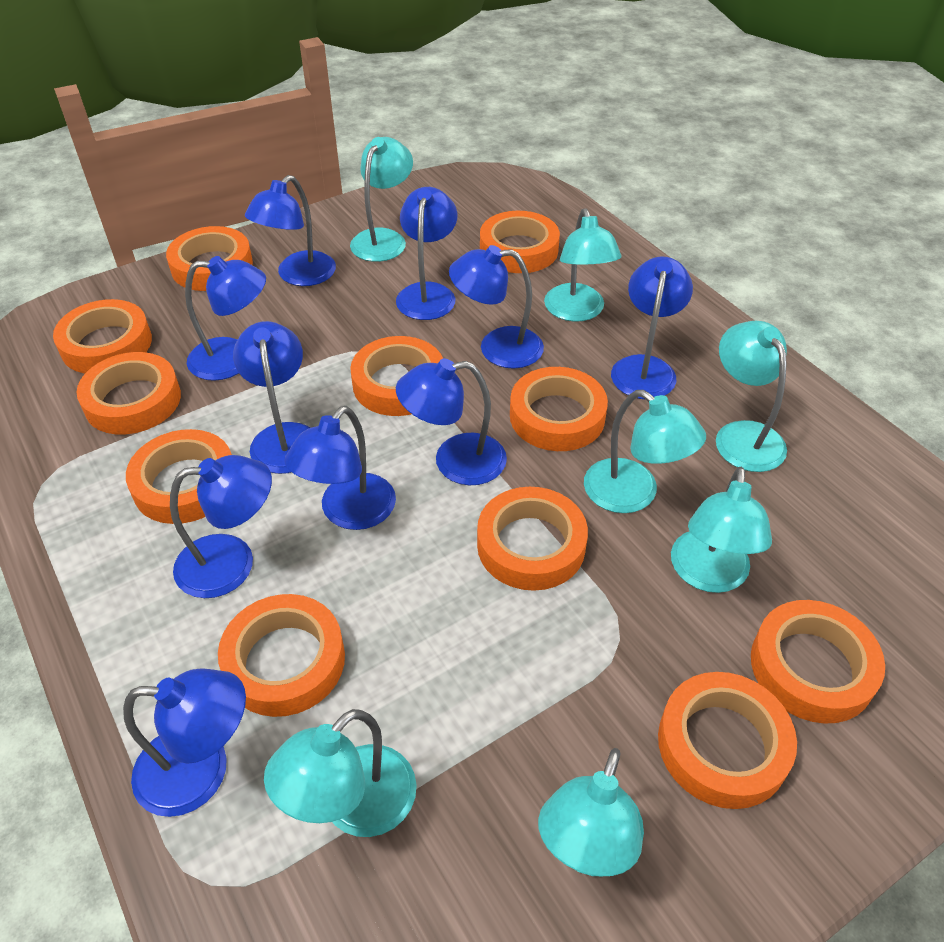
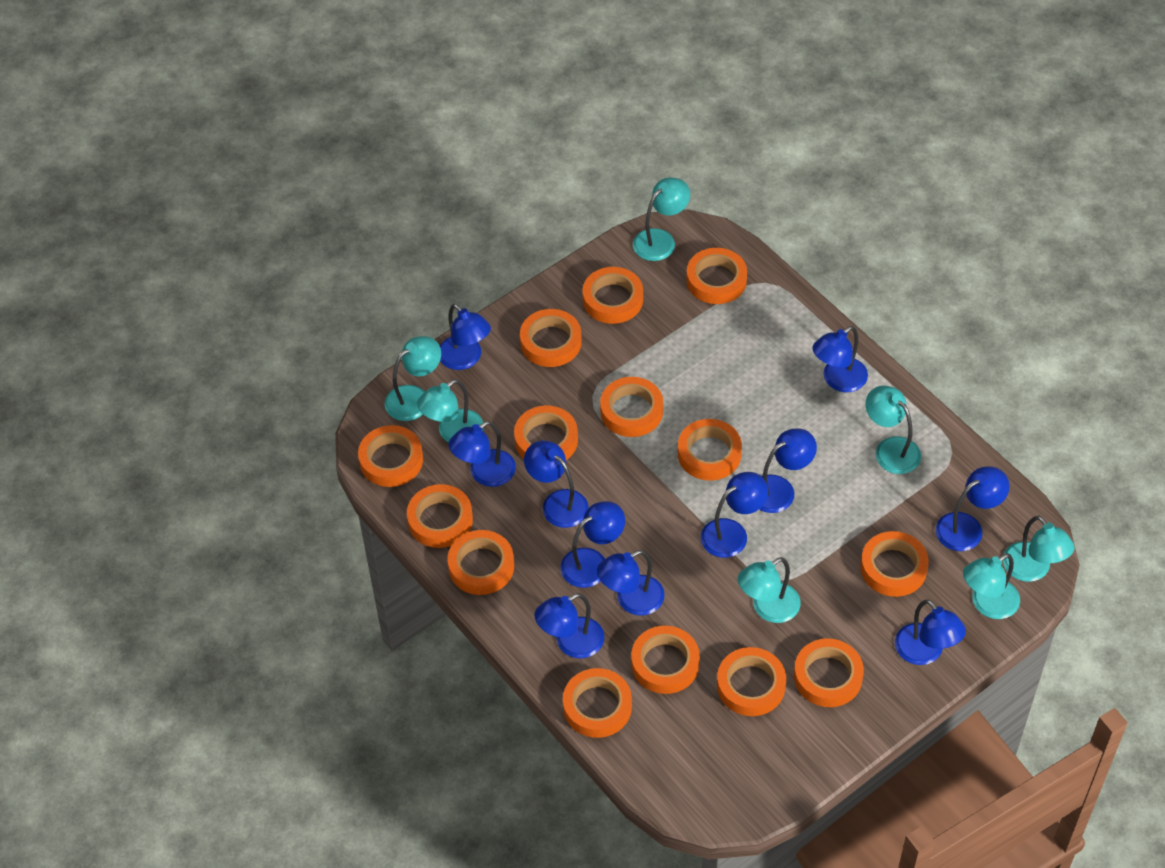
blue lamp: 10 -> 11
orange tape: 11 -> 14

